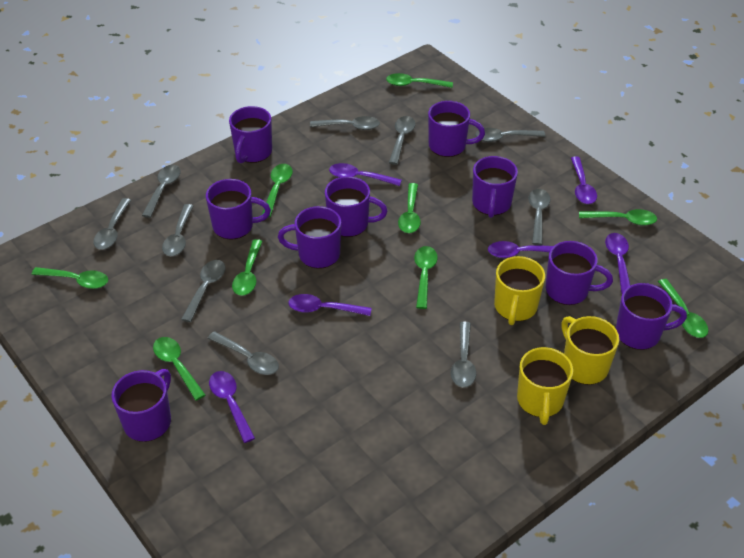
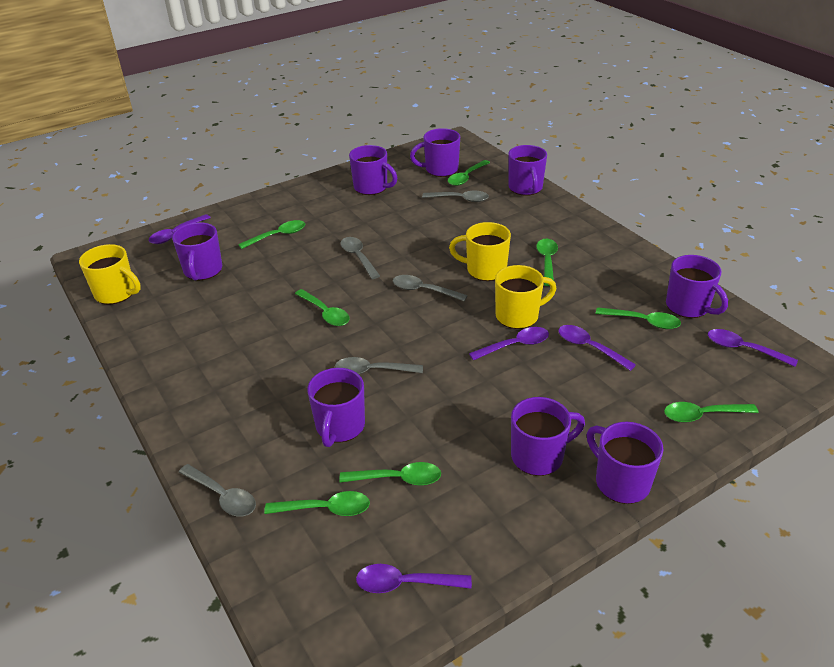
green spoon: 9 -> 8
grey spoon: 10 -> 5
purple mug: 9 -> 8
purple spoon: 6 -> 5

